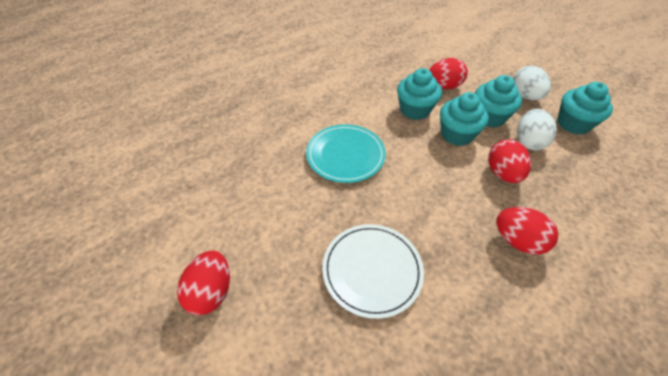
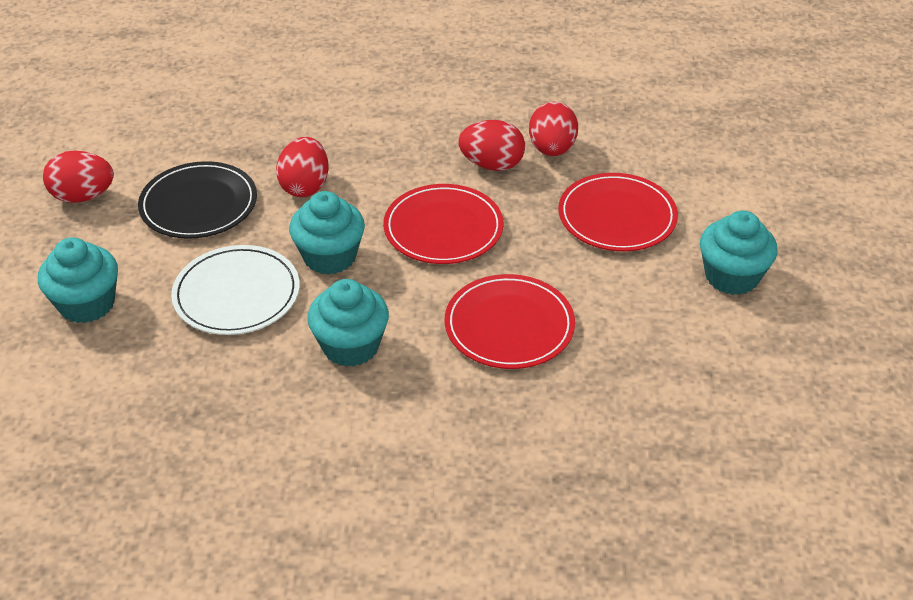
black plate: 0 -> 1
red plate: 0 -> 3
turquoise plate: 1 -> 0
white egg: 2 -> 0

